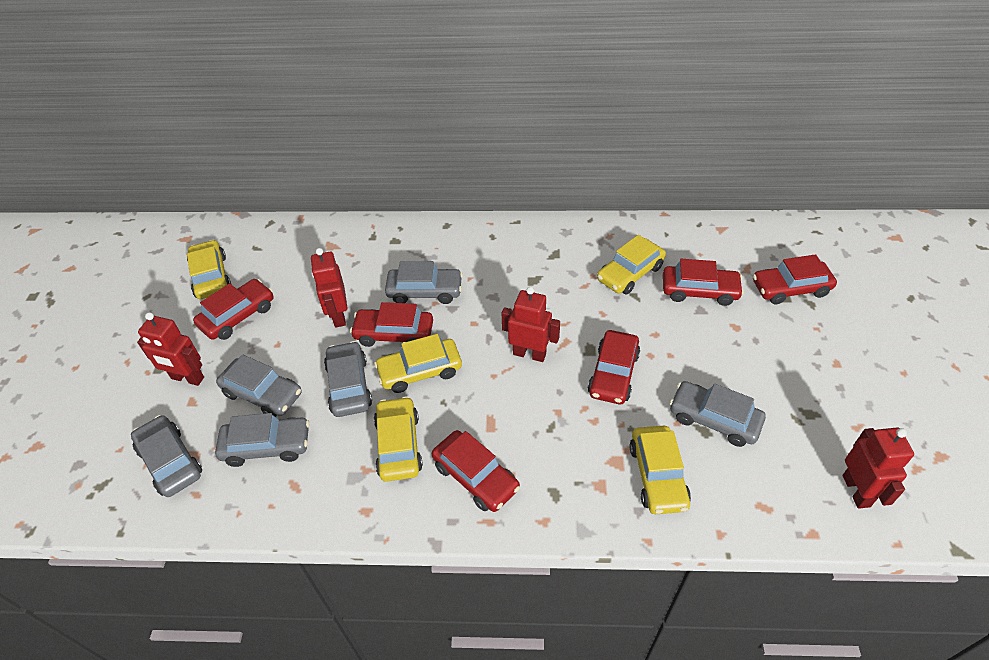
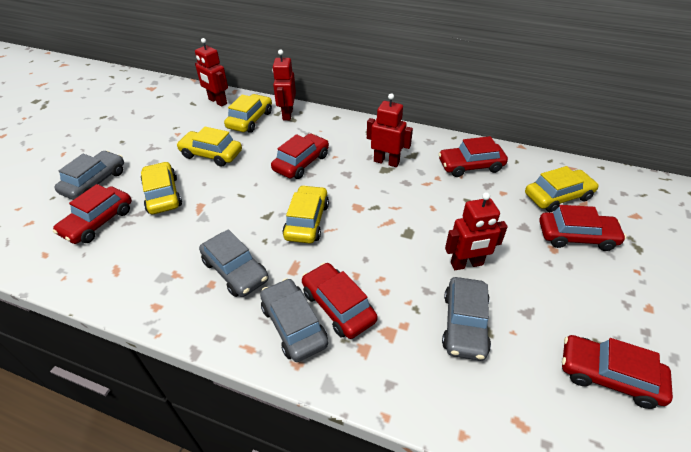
grey car: 6 -> 4

